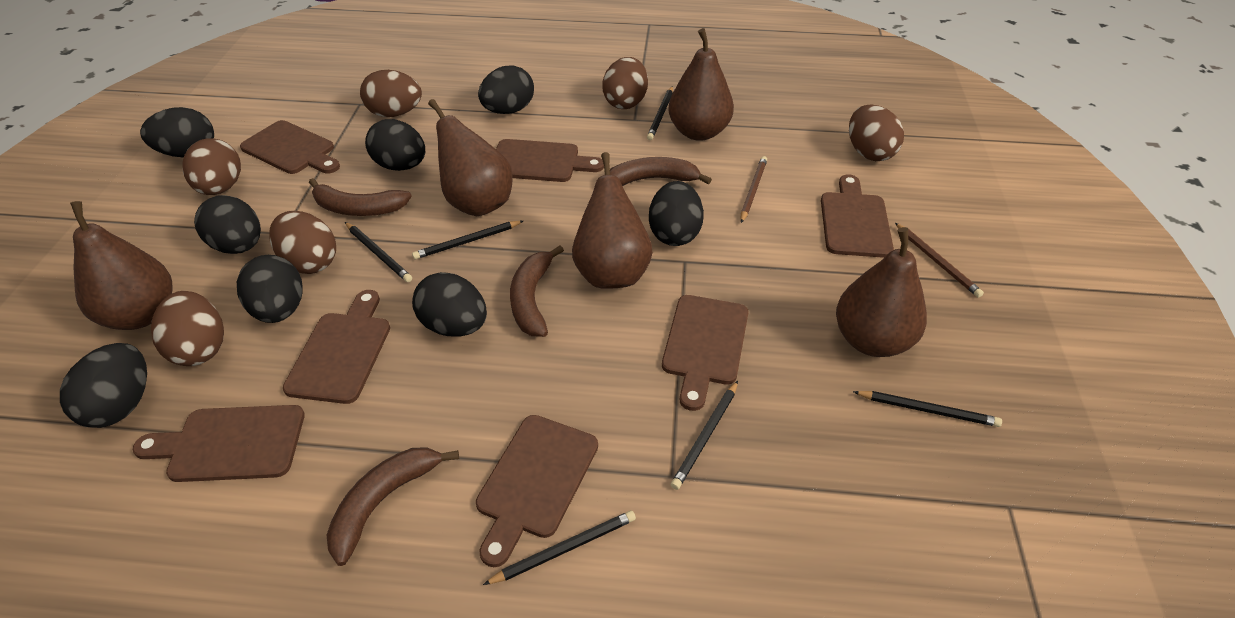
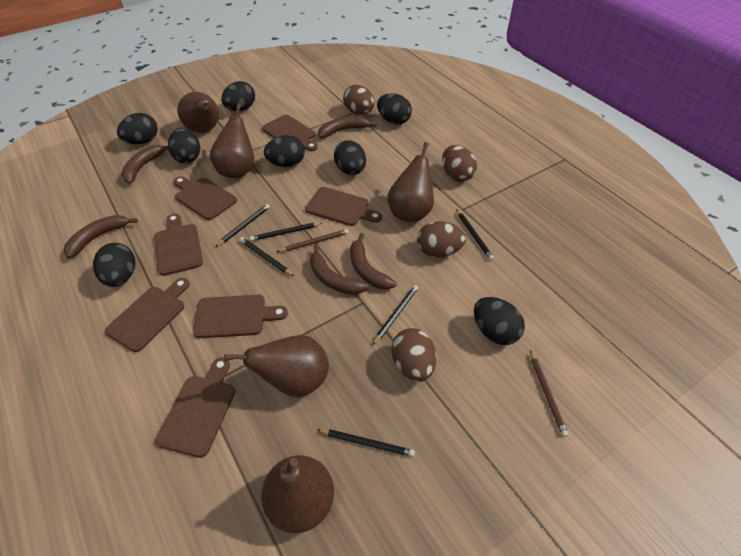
brown banana: 4 -> 5
brown egg: 6 -> 4

